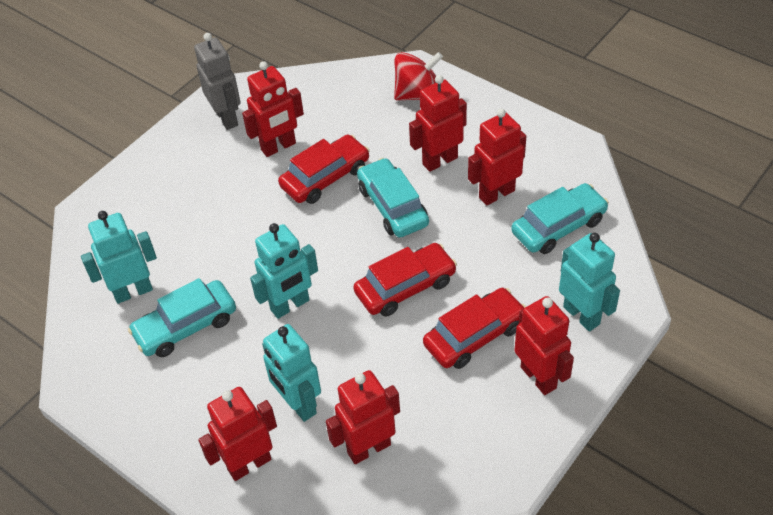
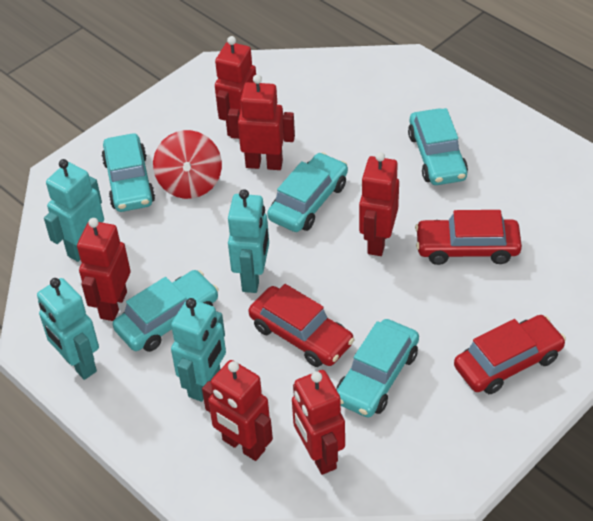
grey robot: 1 -> 0
turquoise car: 3 -> 5

